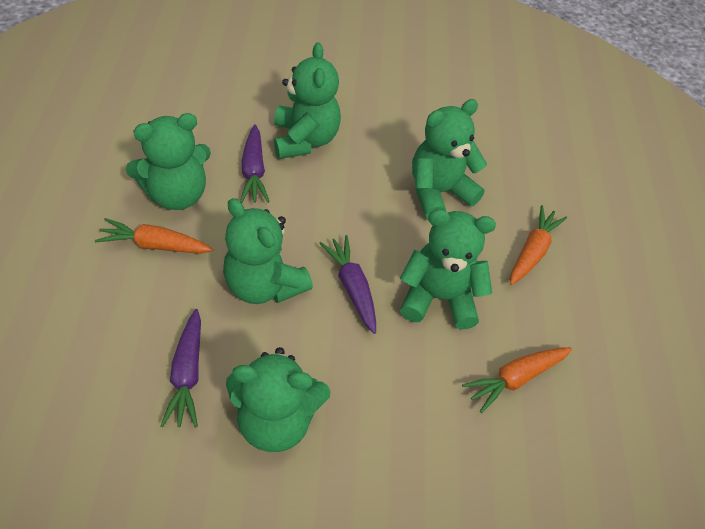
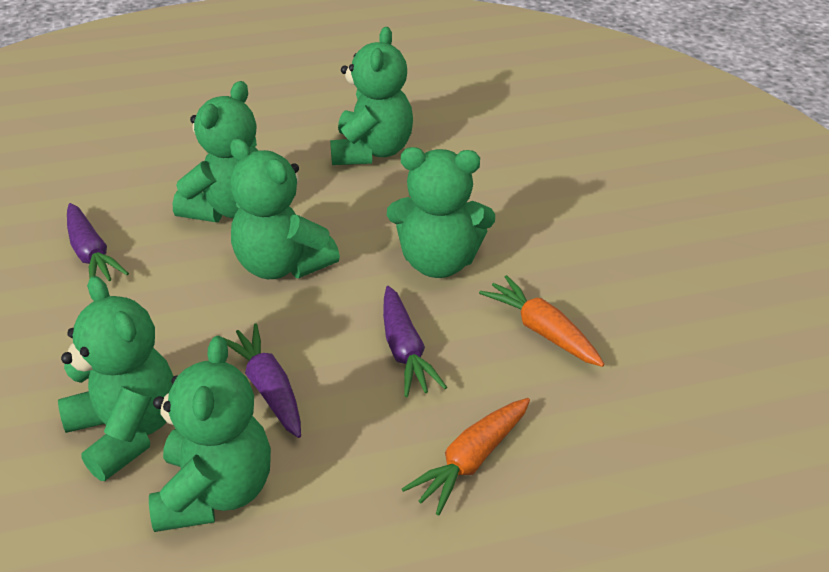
orange carrot: 3 -> 2

